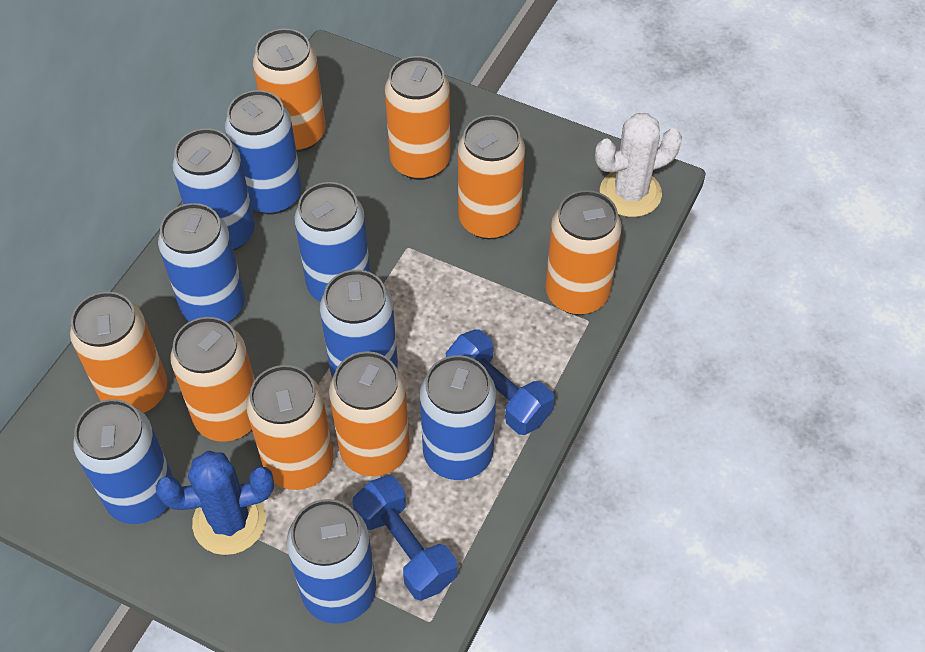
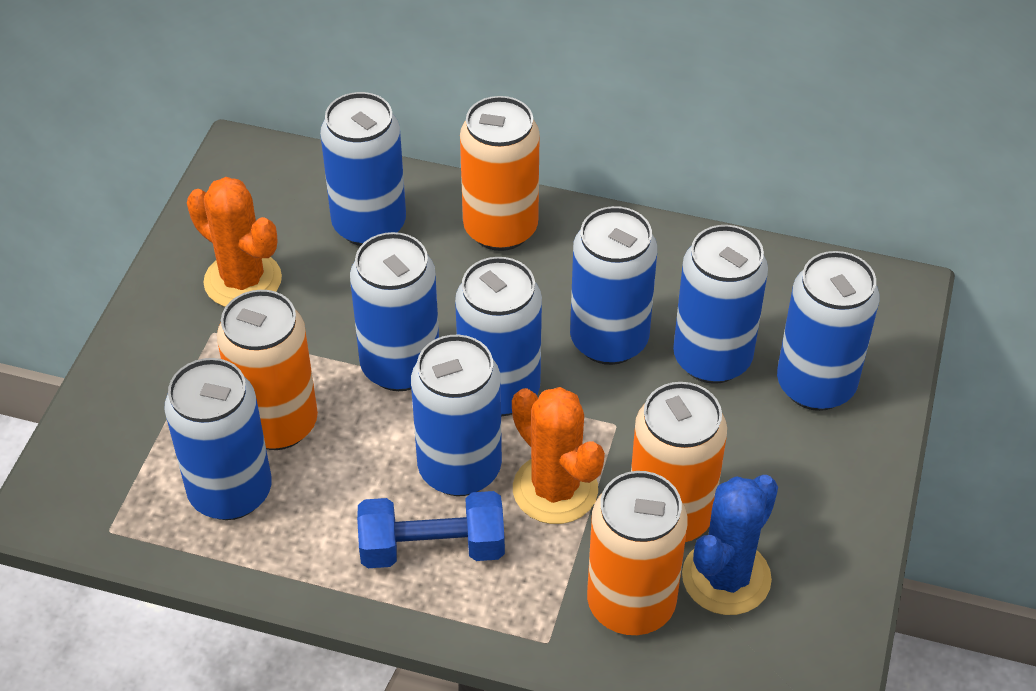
blue dumbbell: 2 -> 1
orange cactus: 0 -> 2
orange can: 8 -> 4
white cactus: 1 -> 0

